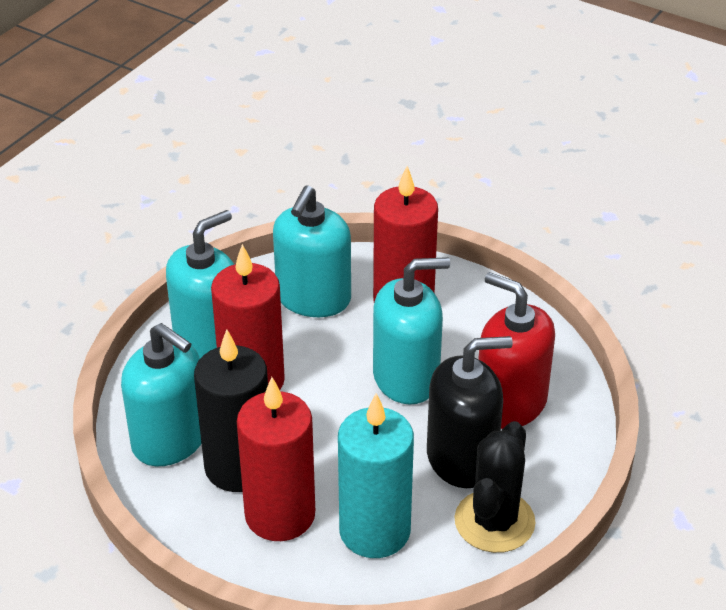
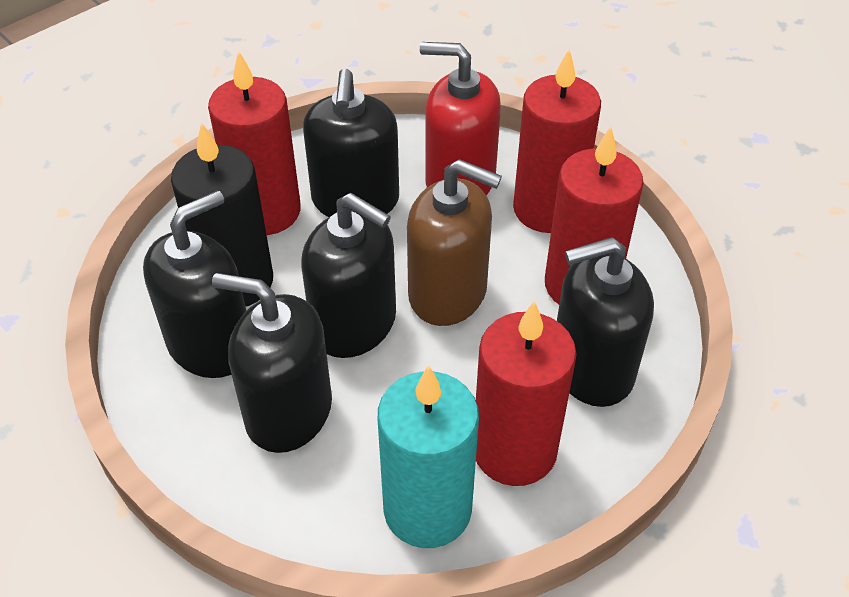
black cactus: 1 -> 0
black soap dispenser: 1 -> 5
brown soap dispenser: 0 -> 1
red candle: 3 -> 4
turquoise soap dispenser: 4 -> 0

